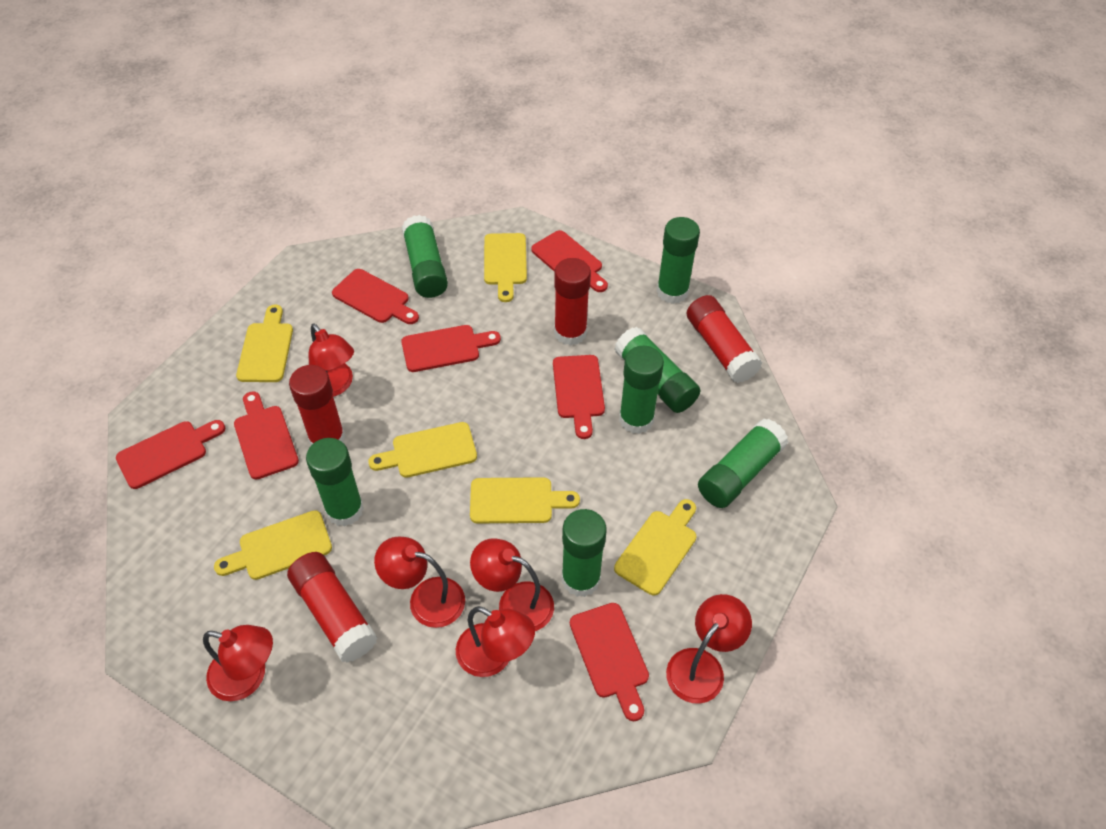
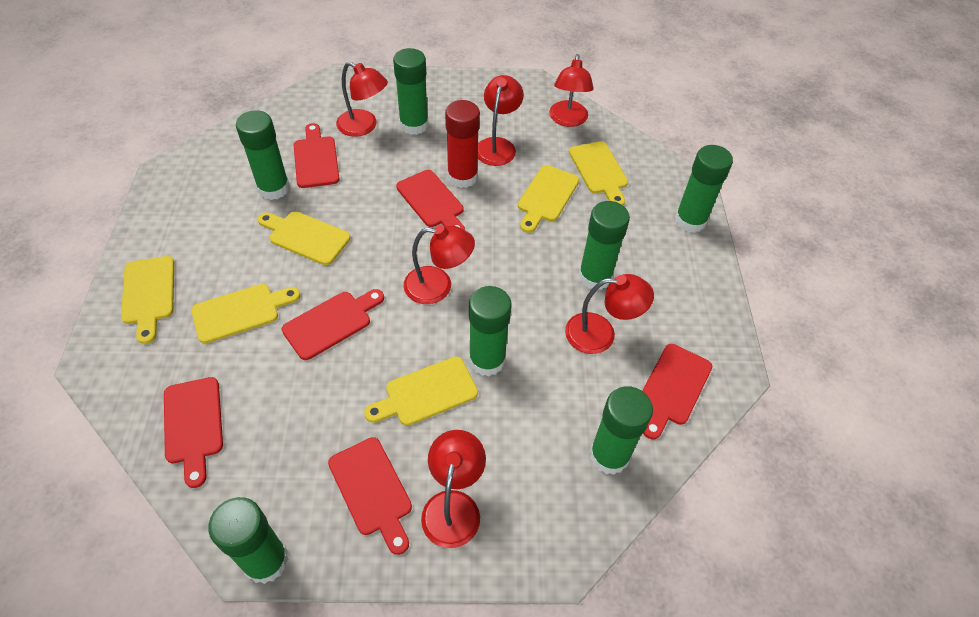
red cutting board: 7 -> 6
red glue stick: 4 -> 1

